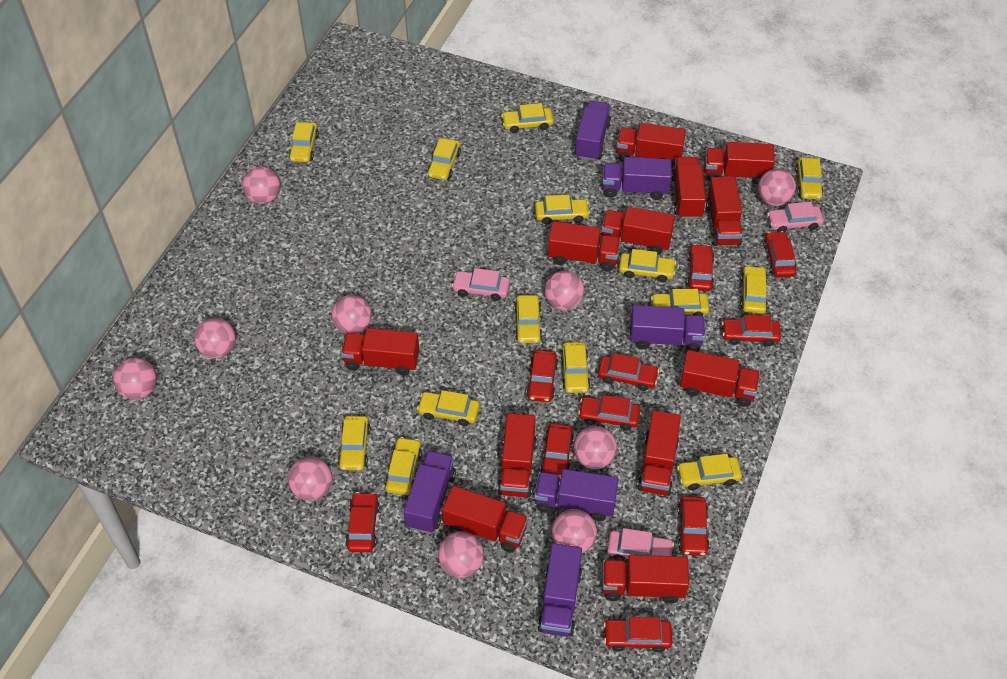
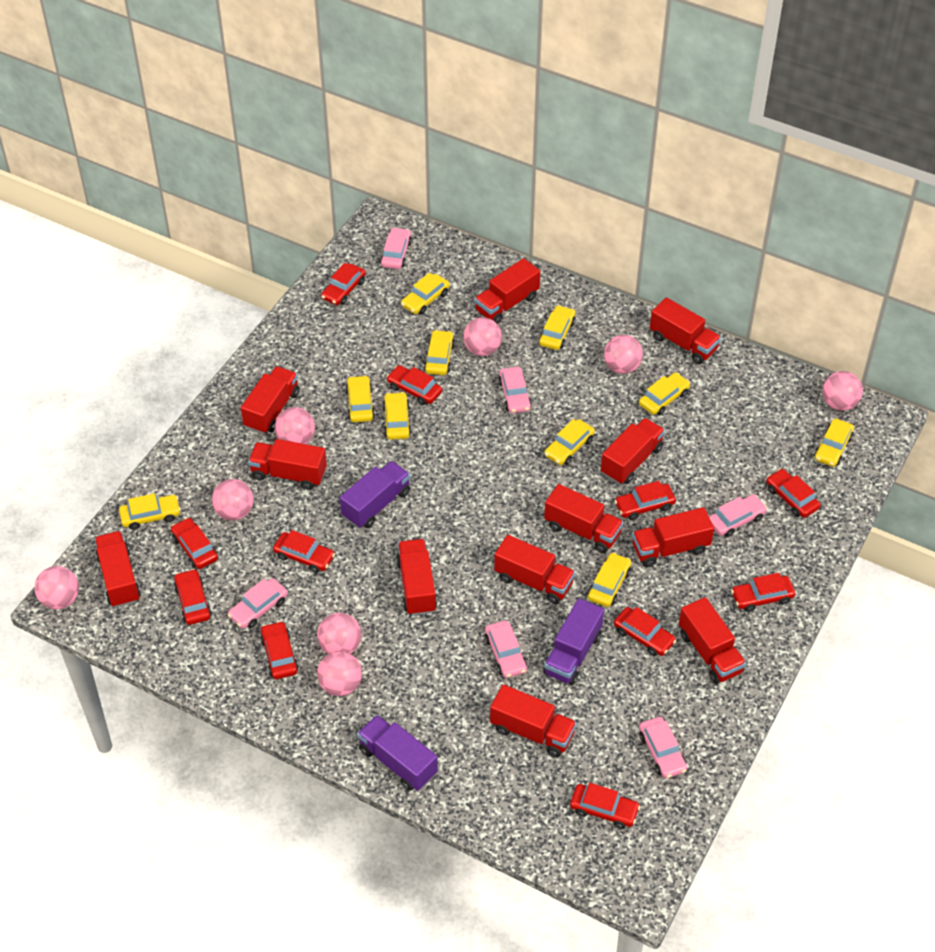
pink ball: 10 -> 8
pink car: 3 -> 6
purple truck: 6 -> 3
red car: 10 -> 11
yellow car: 14 -> 10

